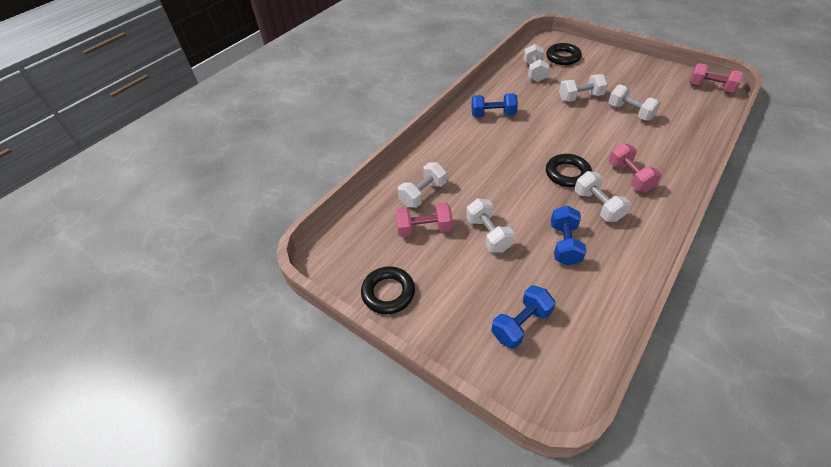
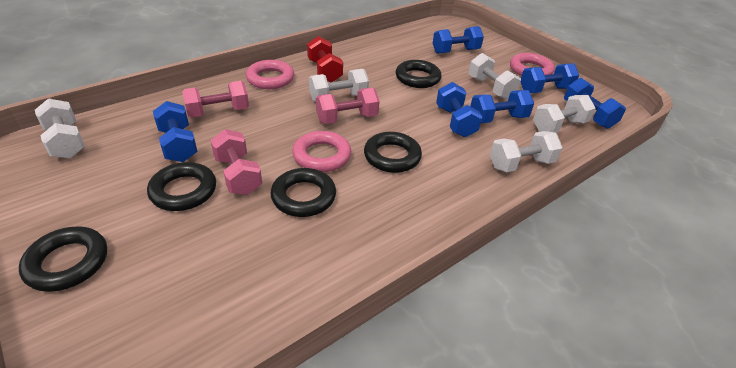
black ring: 3 -> 5
blue dumbbell: 3 -> 6
pink ring: 0 -> 3
red dumbbell: 0 -> 1
white dumbbell: 6 -> 5

